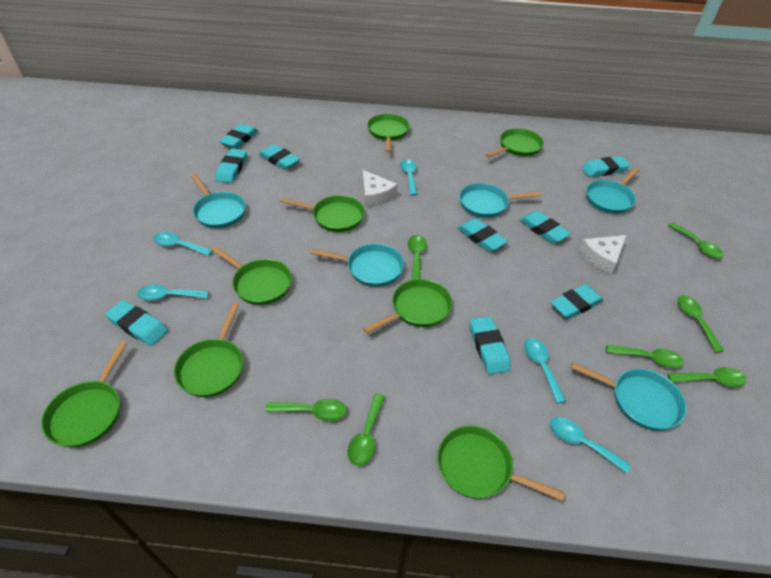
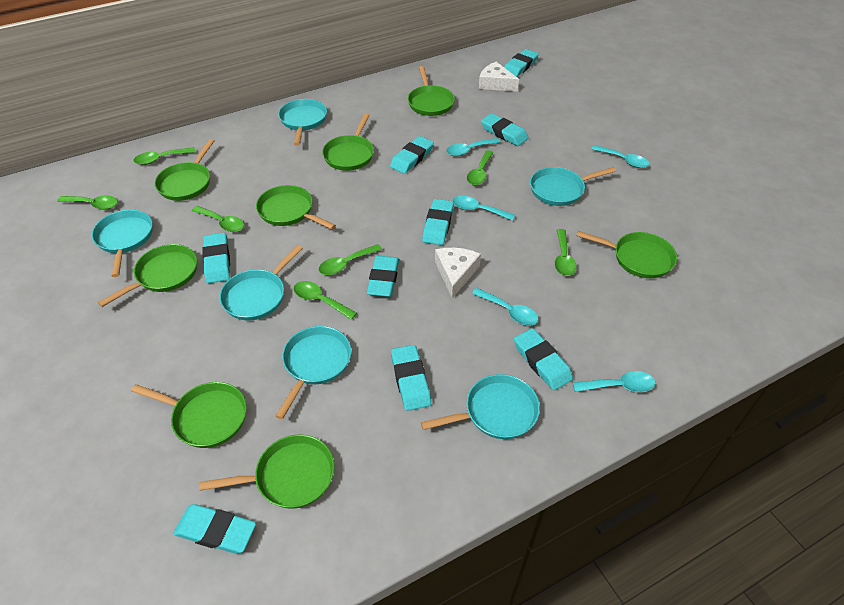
turquoise pan: 5 -> 6

